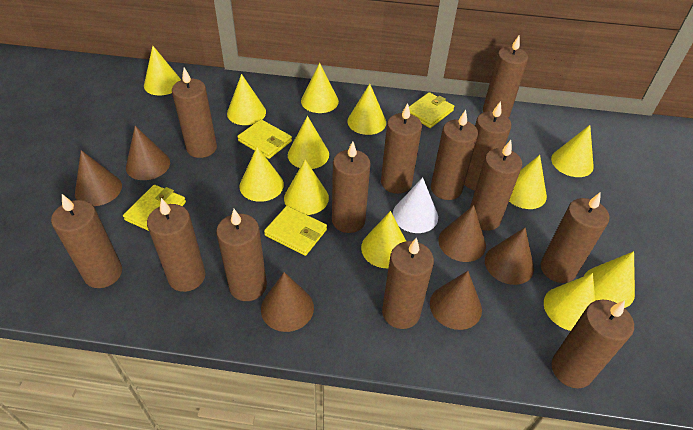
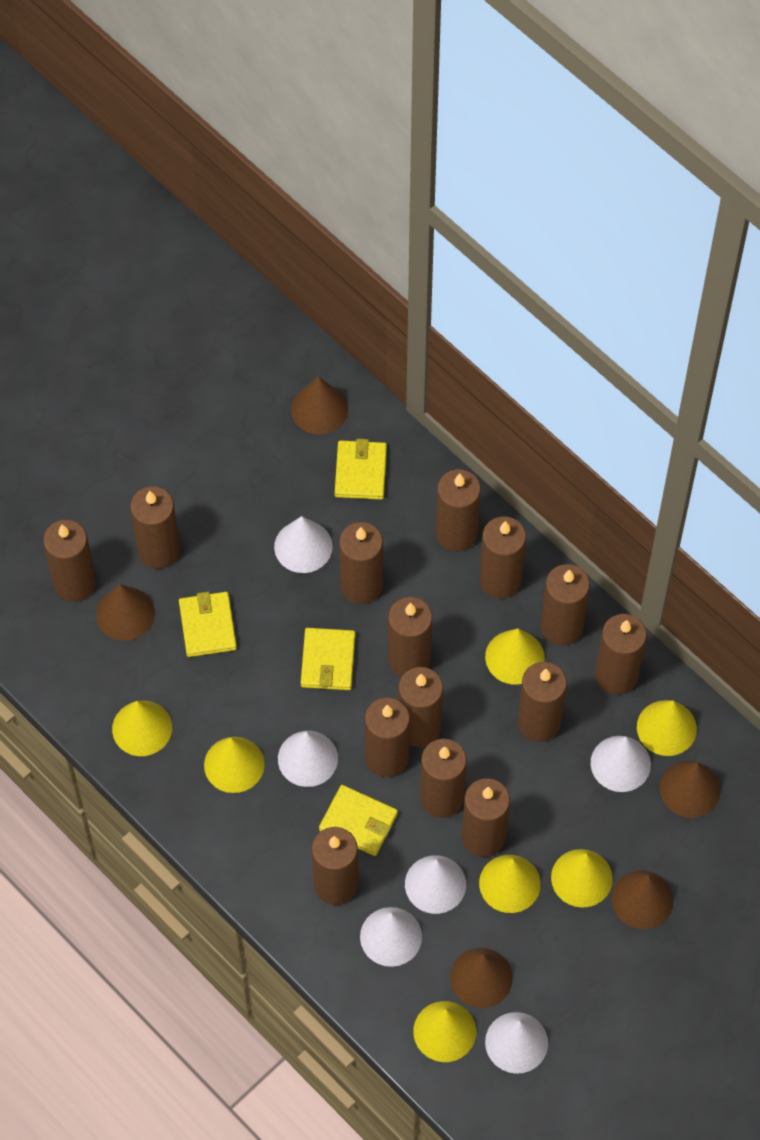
brown candle: 13 -> 14
brown cone: 6 -> 5
white cone: 1 -> 6
yellow cone: 12 -> 7

